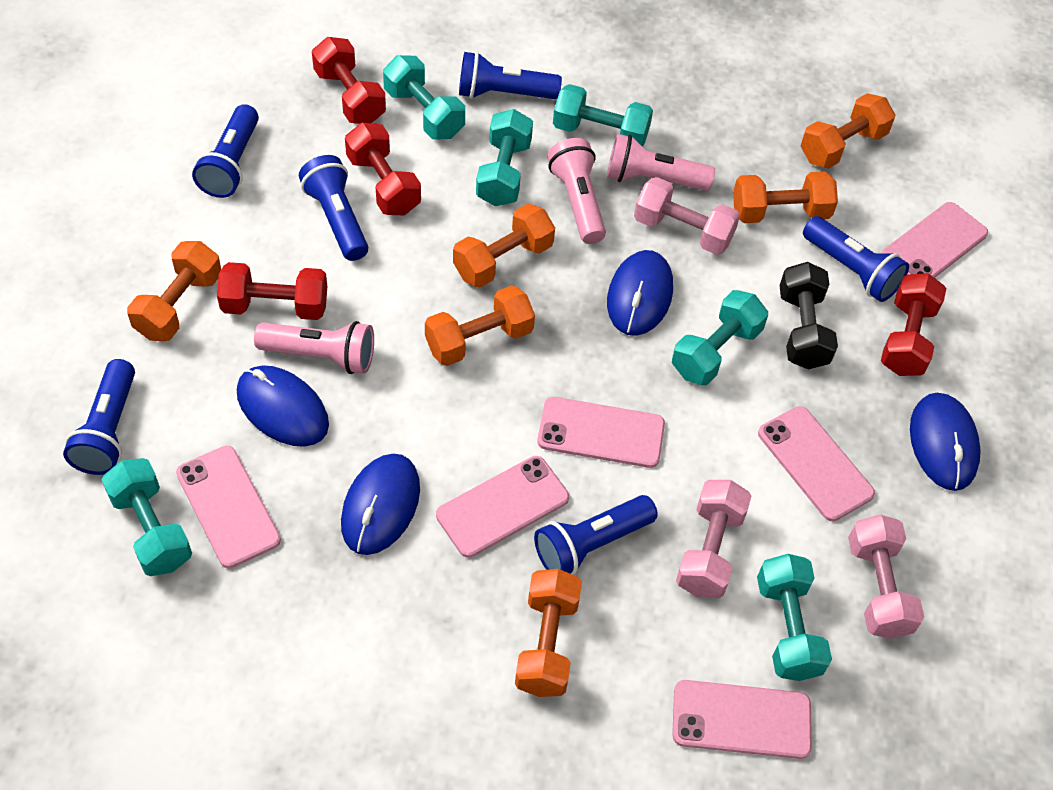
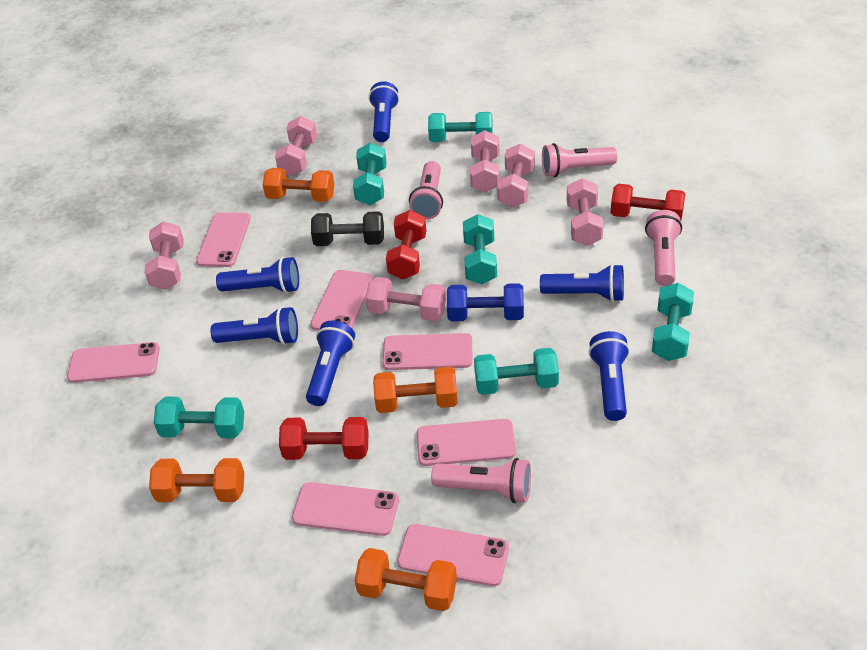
blue dumbbell: 0 -> 1
blue mouse: 4 -> 0
orange dumbbell: 6 -> 4
pink dumbbell: 3 -> 6
pink flashlight: 3 -> 4
pink phone: 6 -> 7
red dumbbell: 4 -> 3

